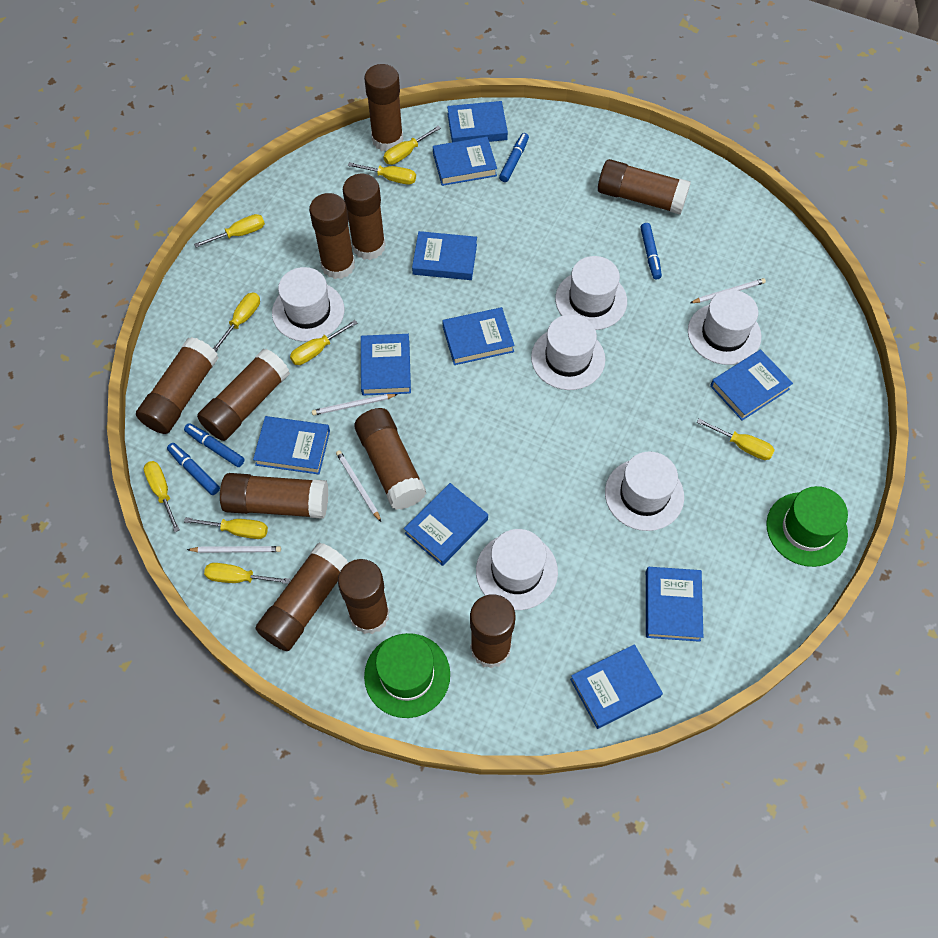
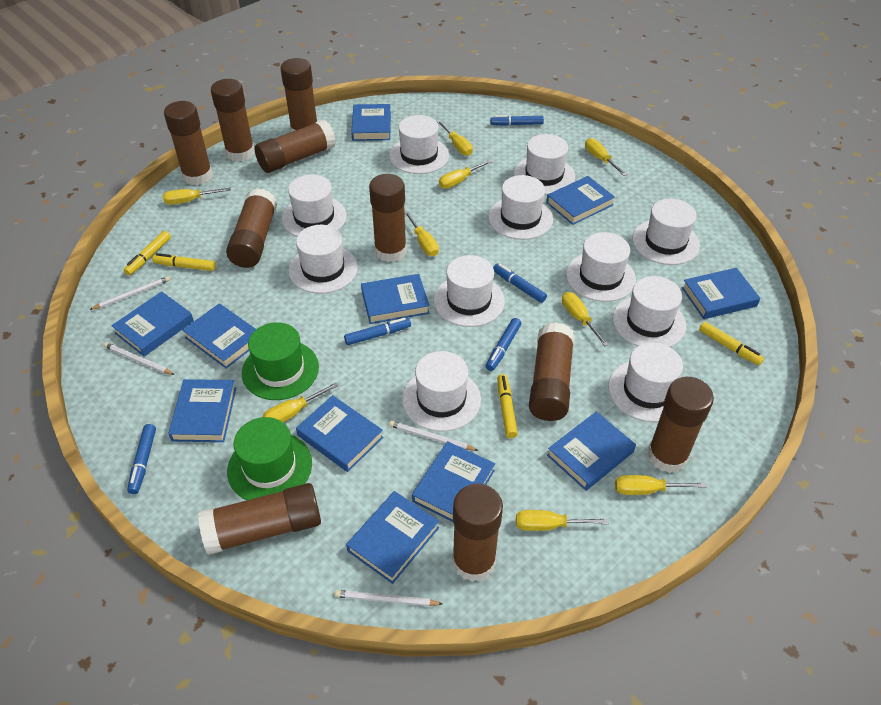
blue book: 10 -> 11
blue marker: 4 -> 5
brown glue stick: 11 -> 10
white hat: 6 -> 11
yellow marker: 0 -> 4

